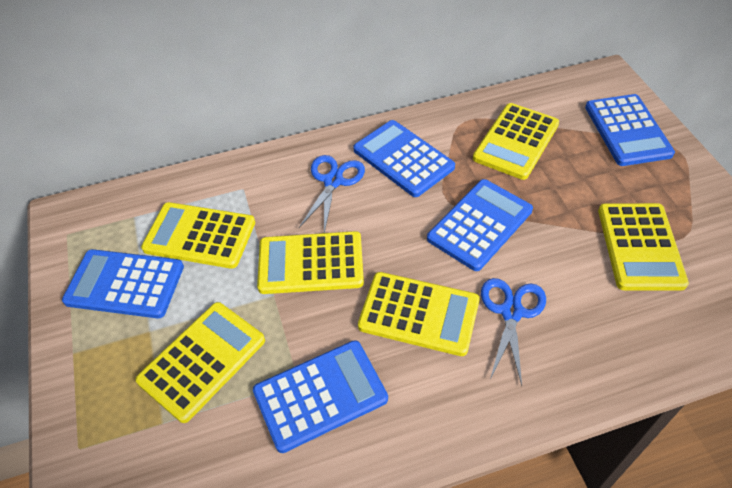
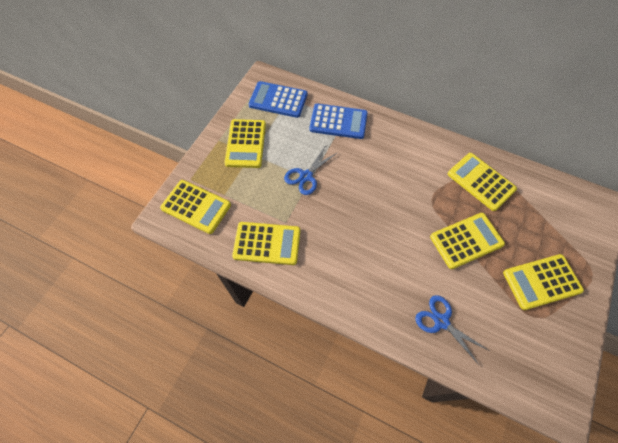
blue calculator: 5 -> 2

